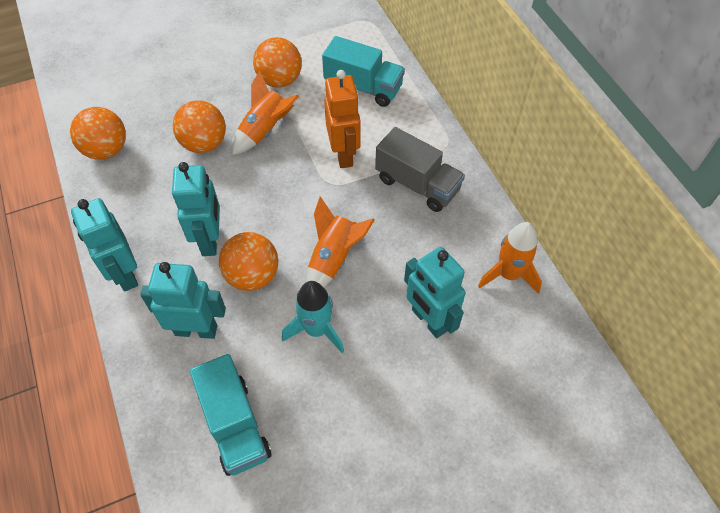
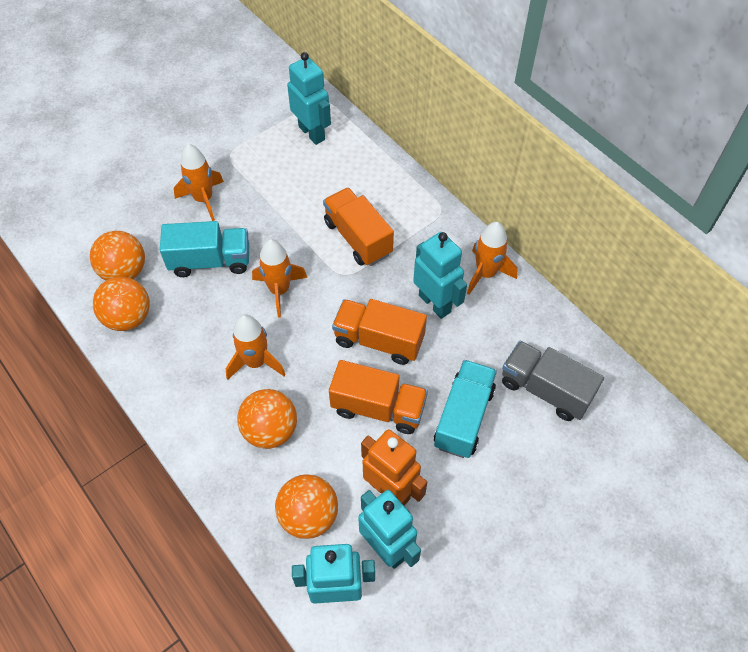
orange rocket: 3 -> 4
orange truck: 0 -> 3
turquoise rocket: 1 -> 0

